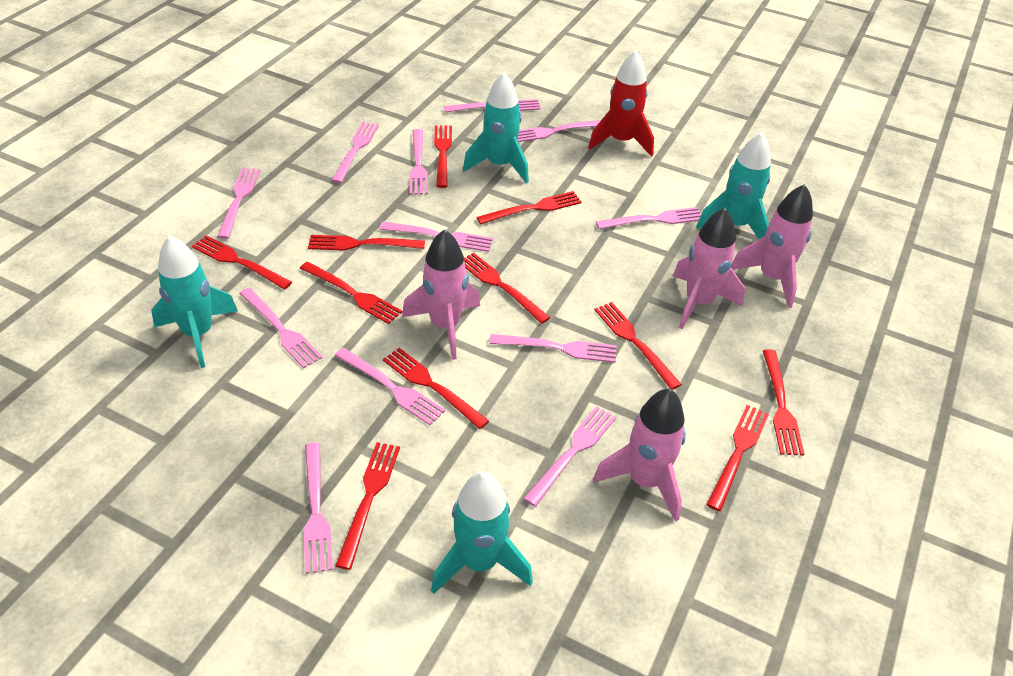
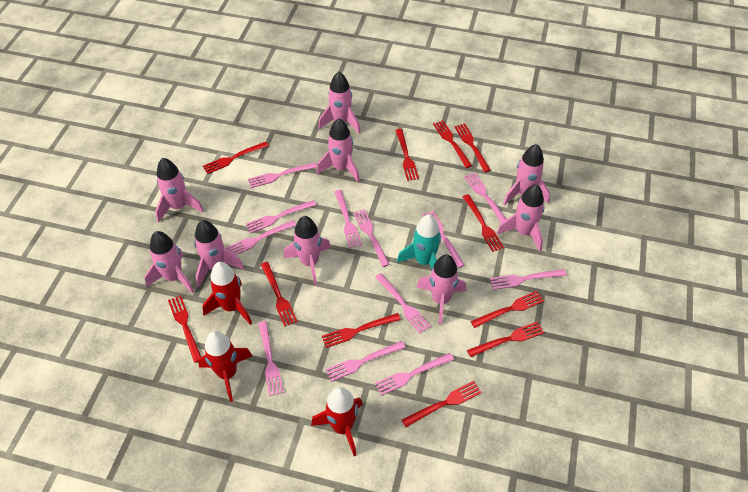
pink rocket: 4 -> 9
red rocket: 1 -> 3
turquoise rocket: 4 -> 1

